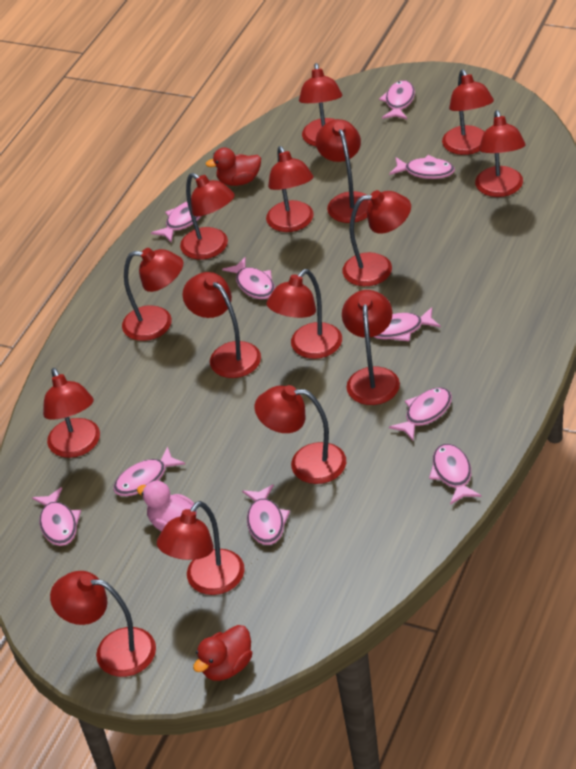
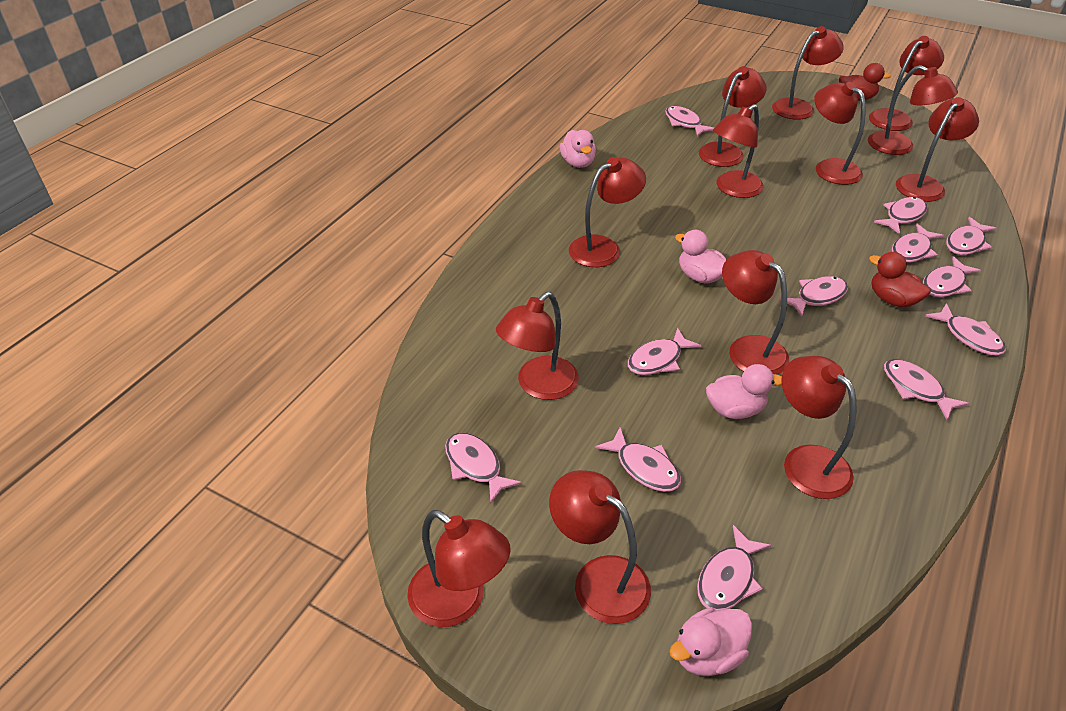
pink duck: 1 -> 4
pink fish: 10 -> 12
red lamp: 15 -> 13

